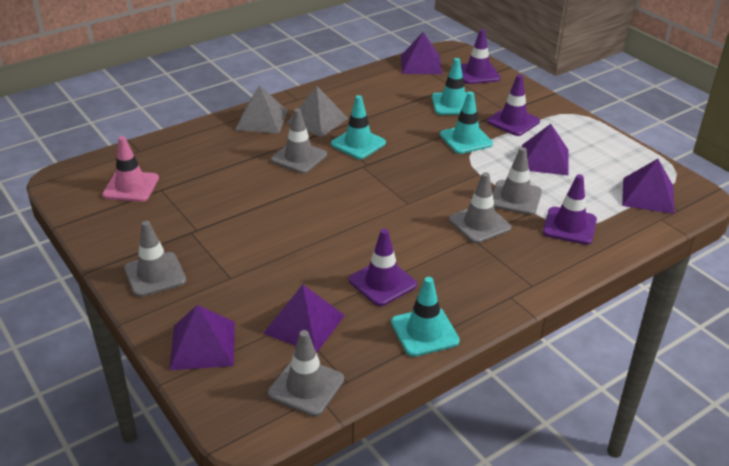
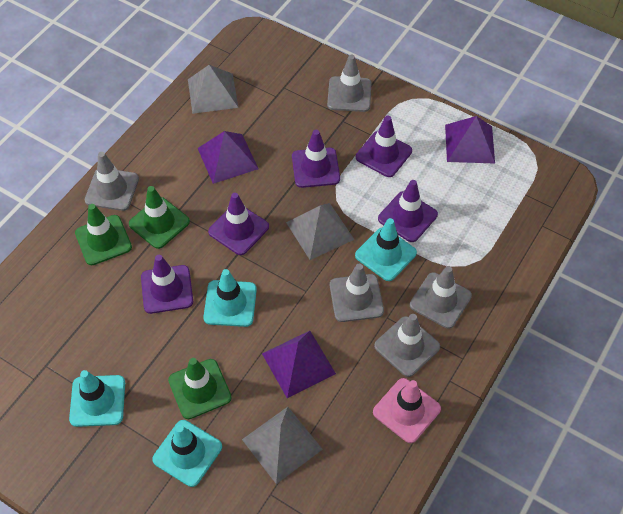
green traffic cone: 0 -> 3
grey pyramid: 2 -> 3
purple pyramid: 5 -> 3
purple traffic cone: 4 -> 5

